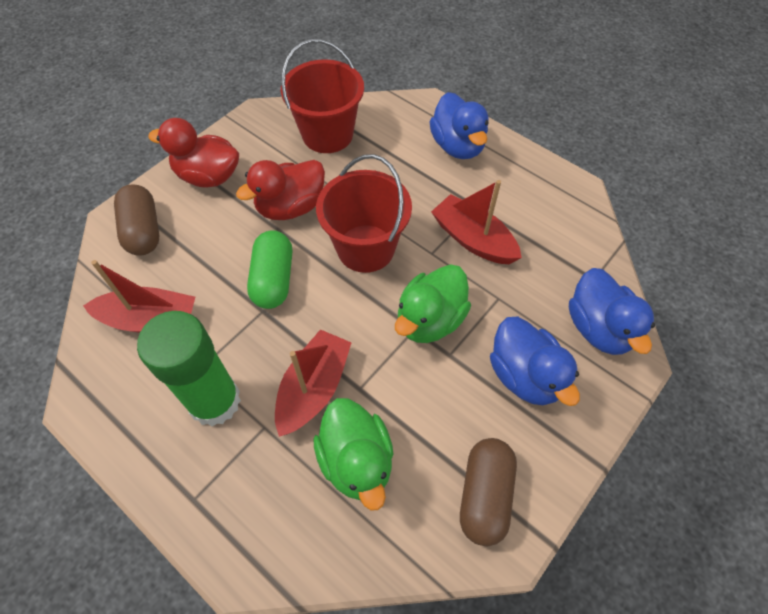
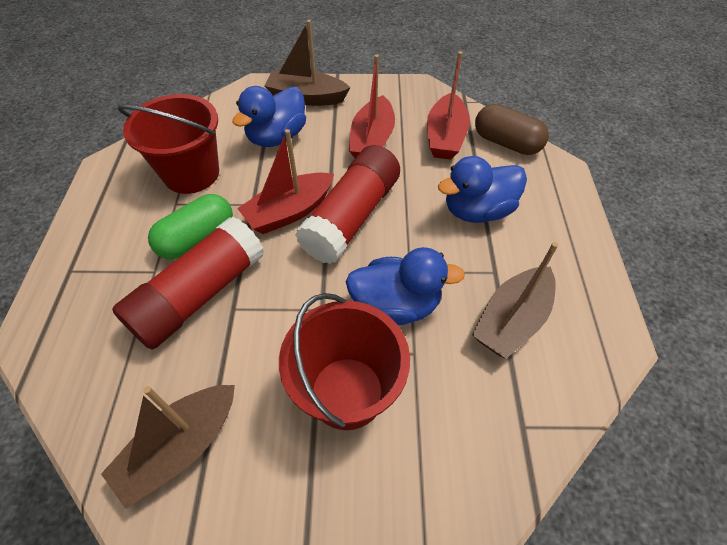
brown boat: 0 -> 3
brown capsule: 2 -> 1
green duck: 2 -> 0
green glue stick: 1 -> 0
red duck: 2 -> 0
red glue stick: 0 -> 2

